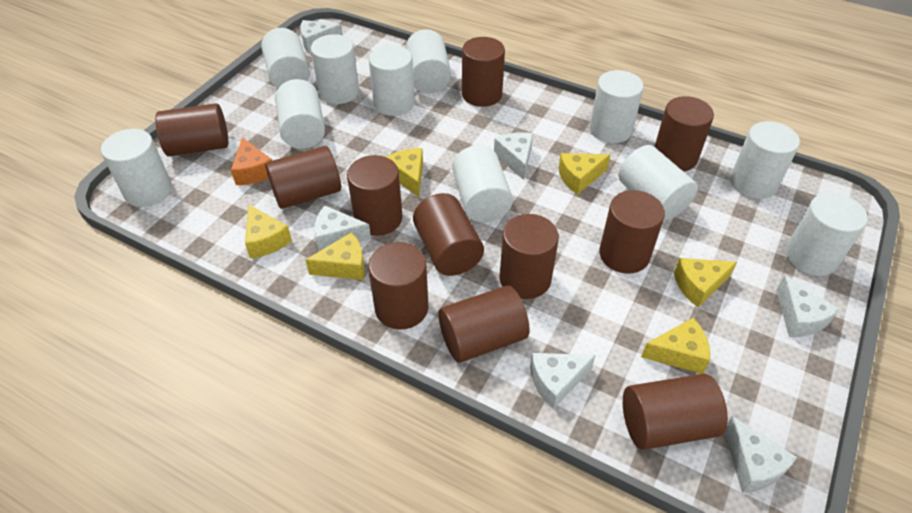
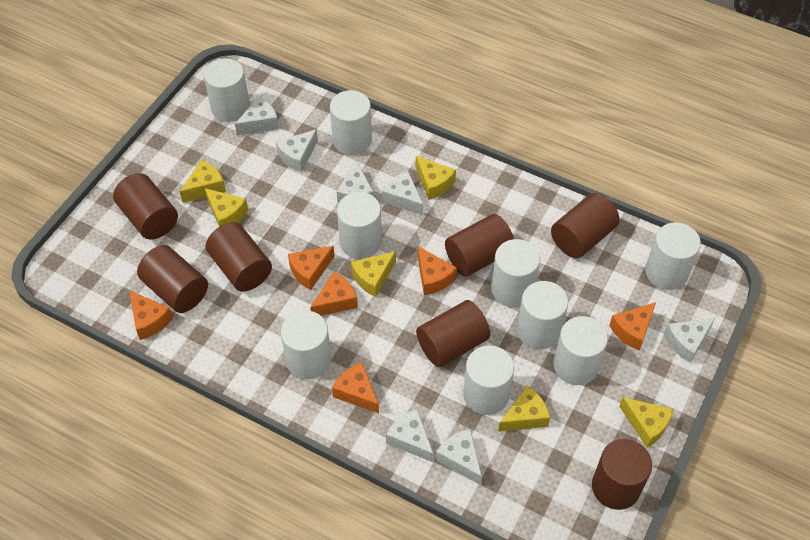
brown cylinder: 11 -> 7
orange cheese: 1 -> 6
white cheese: 6 -> 7
white cylinder: 11 -> 9

